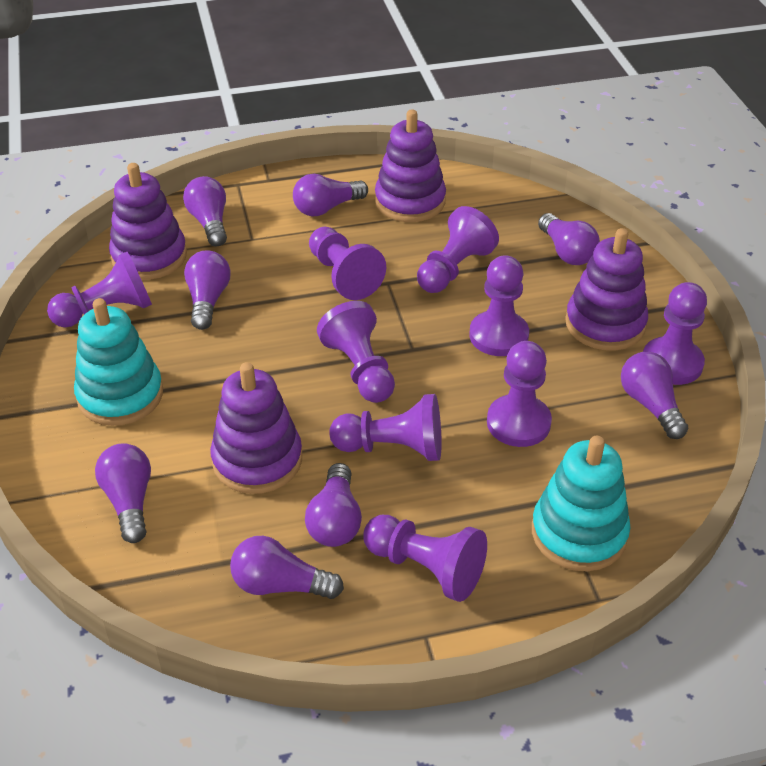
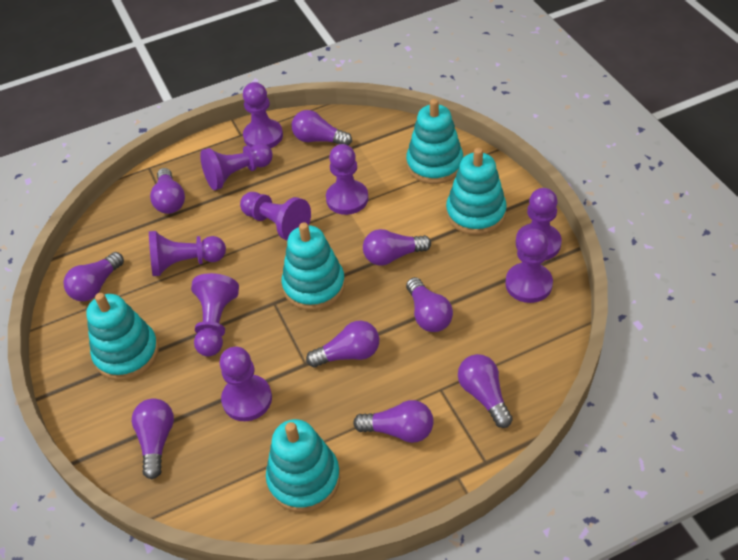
purple light bulb: 8 -> 9
purple stacking toy: 4 -> 0
turquoise stacking toy: 2 -> 5

